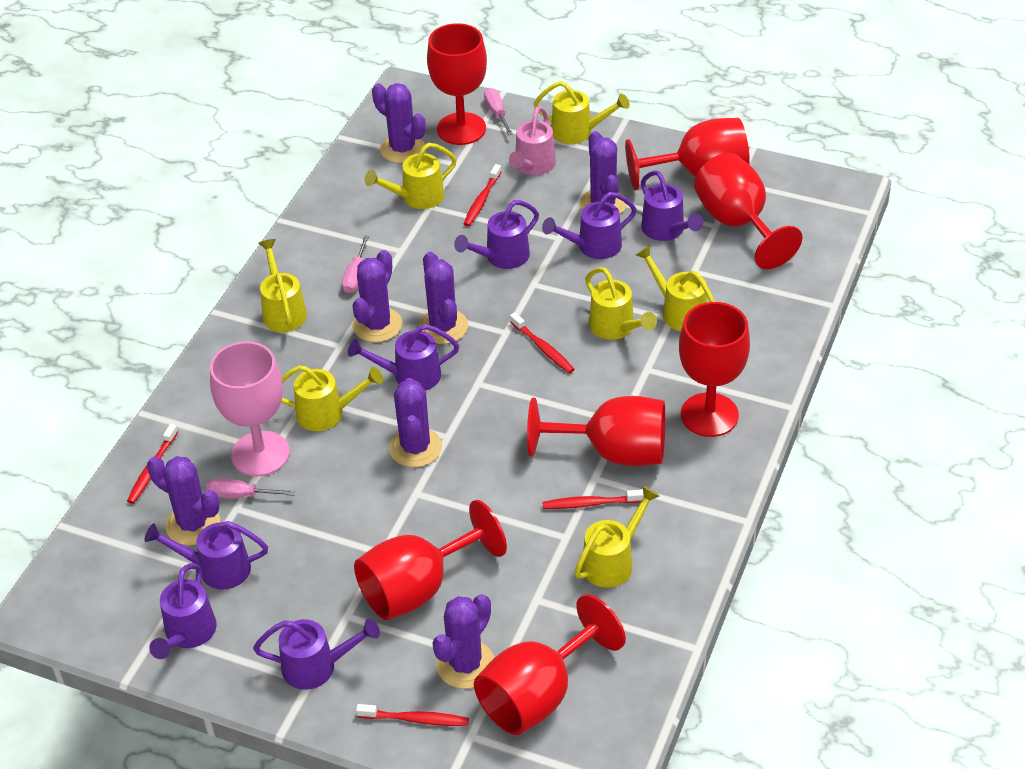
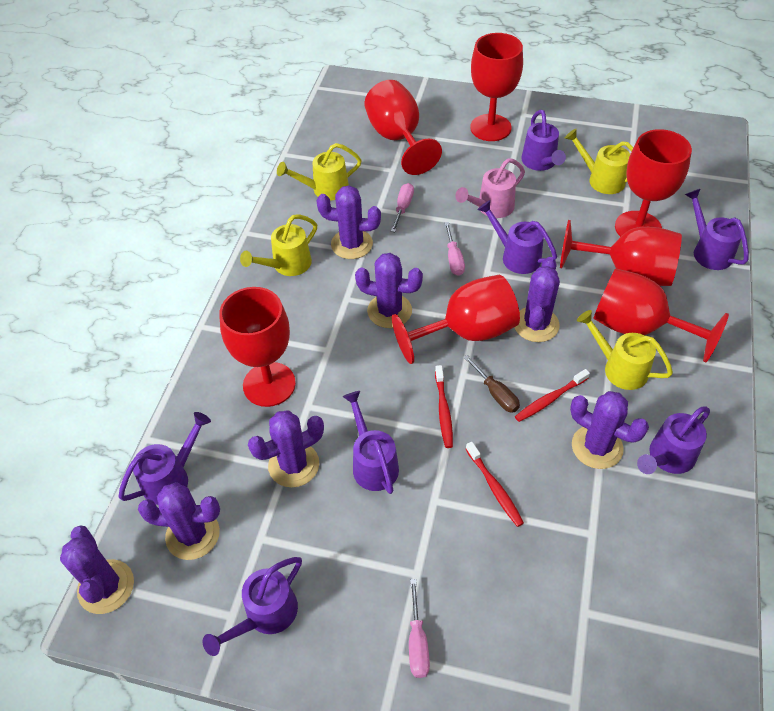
brown screwdriver: 0 -> 1
pink goblet: 1 -> 0
red toothbrush: 5 -> 3
yellow watering can: 7 -> 4

